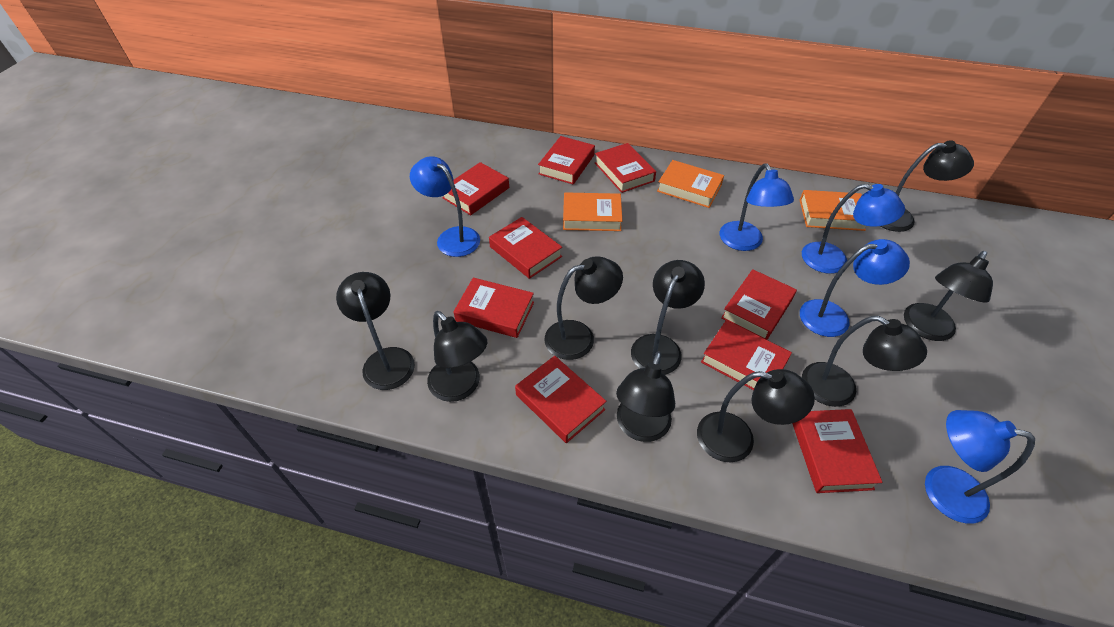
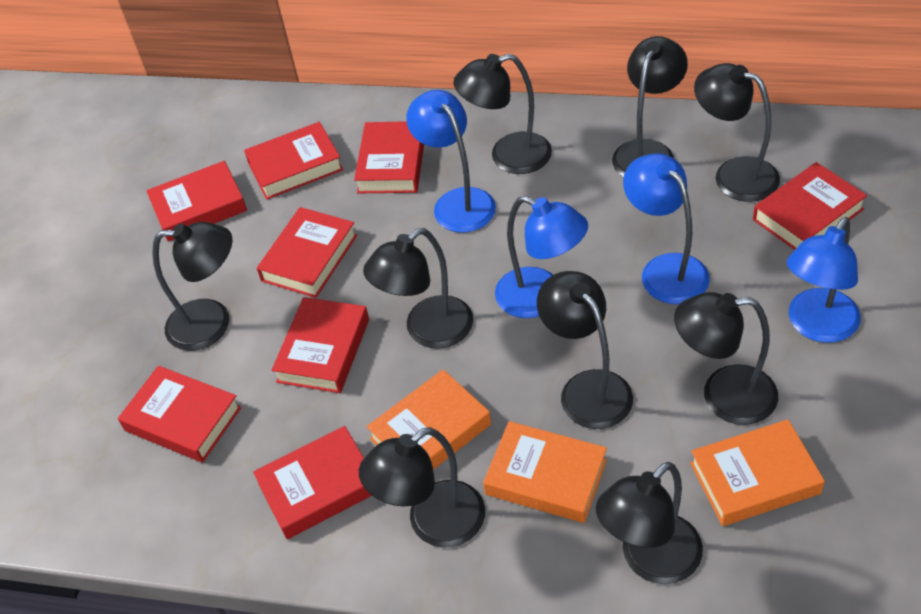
blue lamp: 5 -> 4
red book: 9 -> 8

